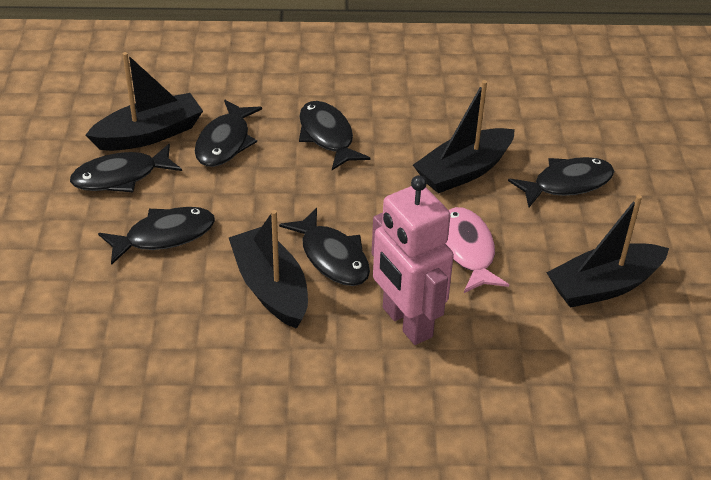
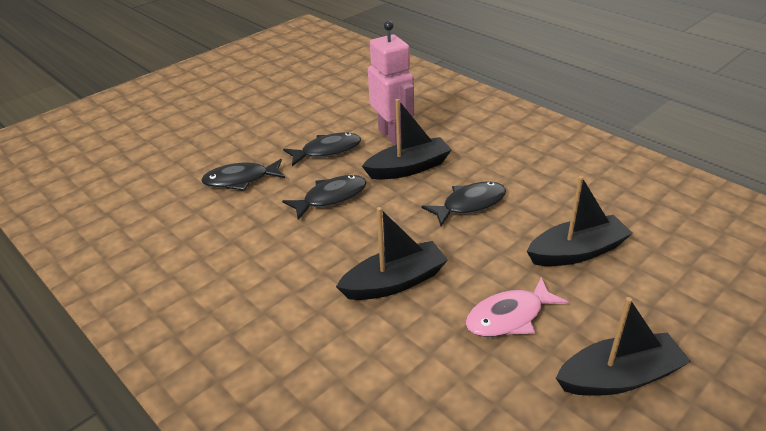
black fish: 6 -> 4

